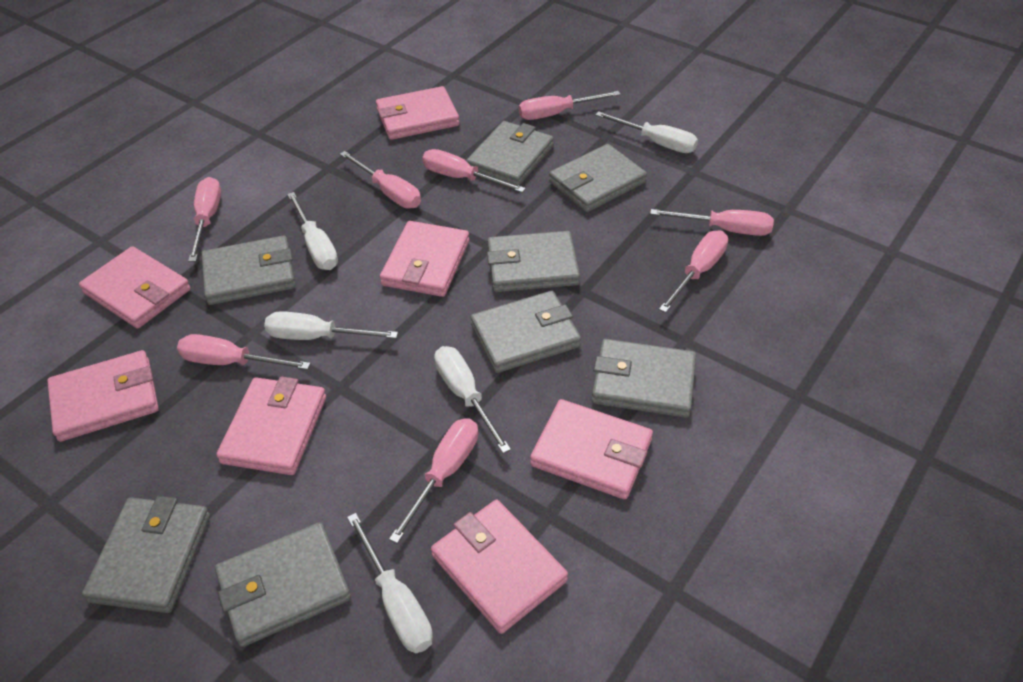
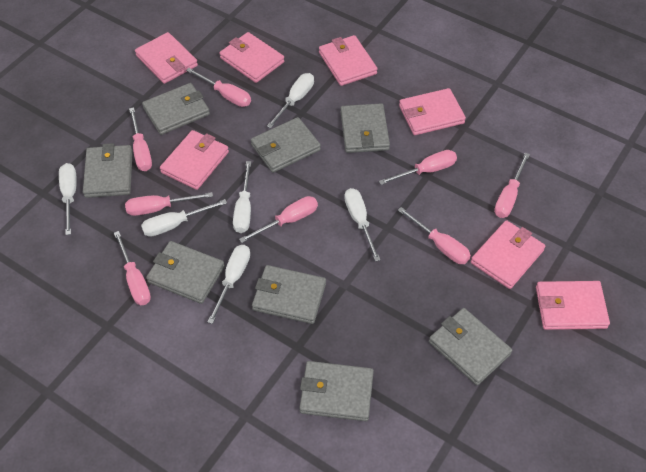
white screwdriver: 5 -> 6

